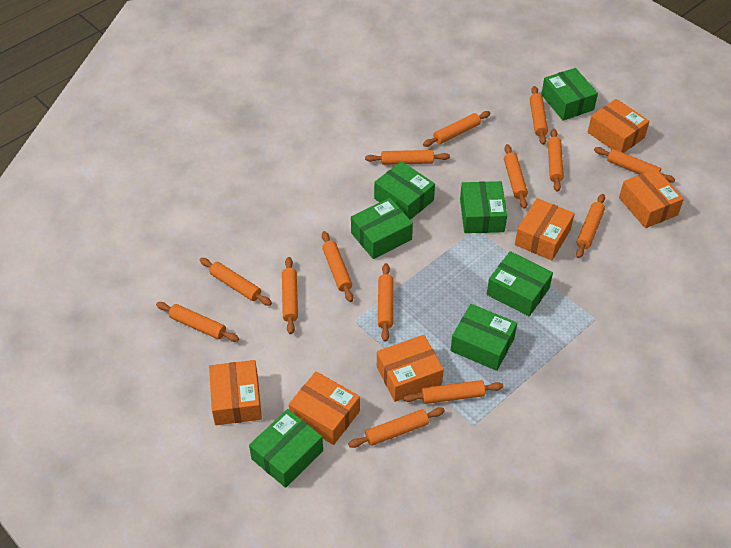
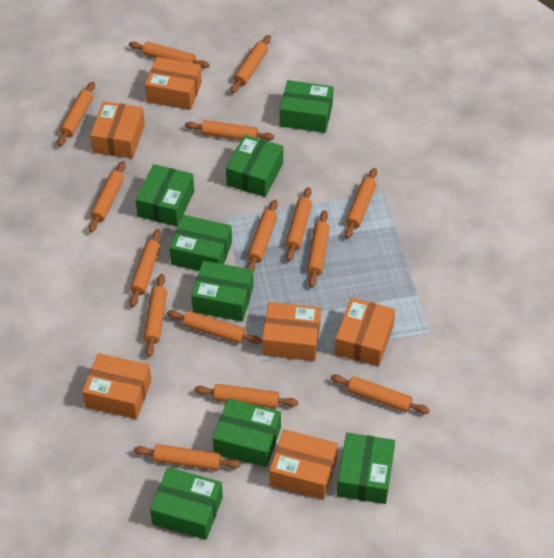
green box: 7 -> 8
orange rolling pin: 14 -> 15

